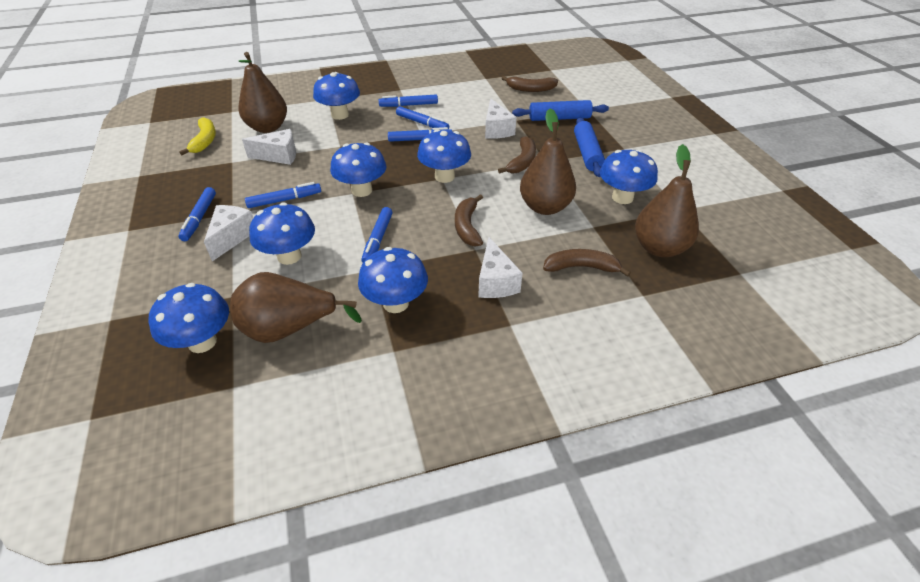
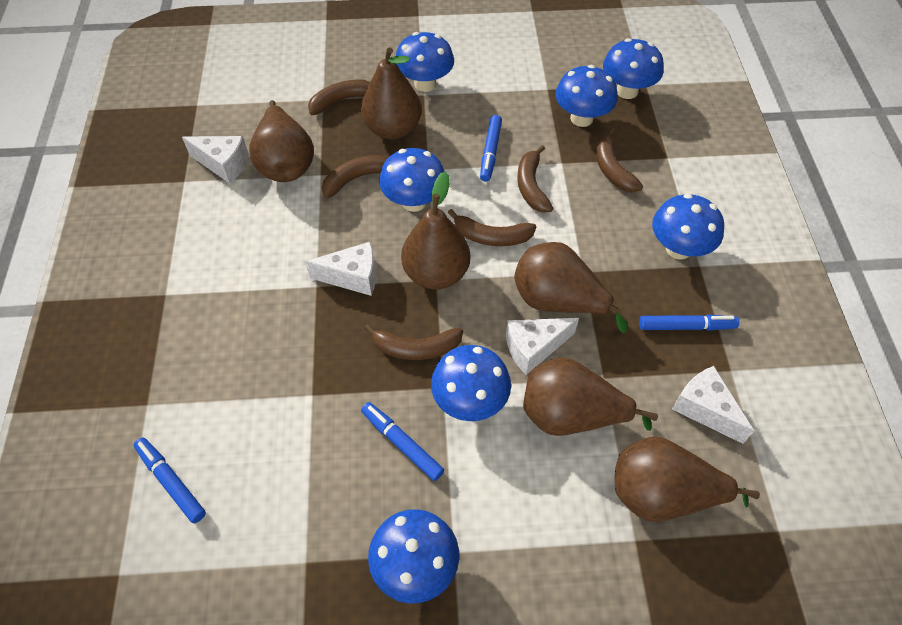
blue marker: 6 -> 4
blue rolling pin: 2 -> 0
brown banana: 4 -> 6
brown pear: 4 -> 6
yellow banana: 1 -> 0

